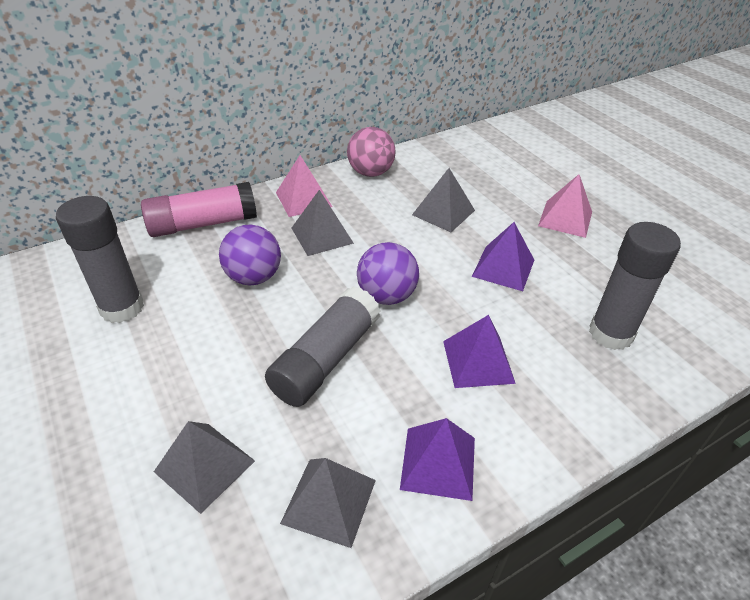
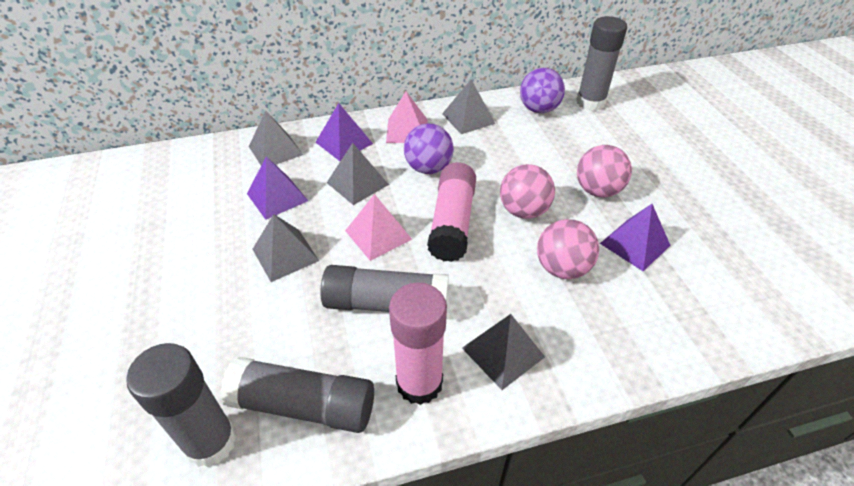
grey glue stick: 3 -> 4
grey pyramid: 4 -> 5
pink ball: 1 -> 3
pink glue stick: 1 -> 2

